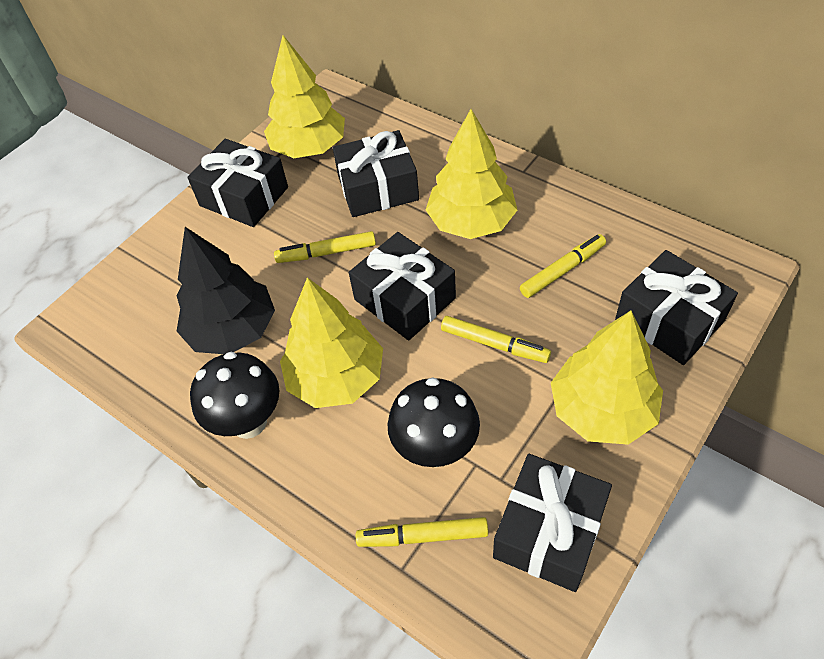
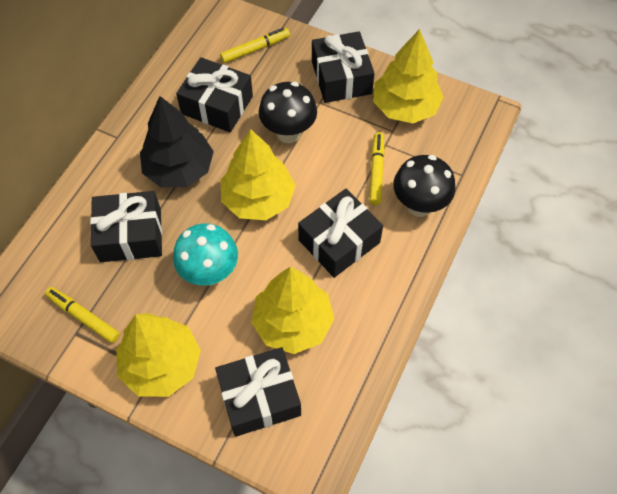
turquoise mushroom: 0 -> 1
yellow marker: 4 -> 3

